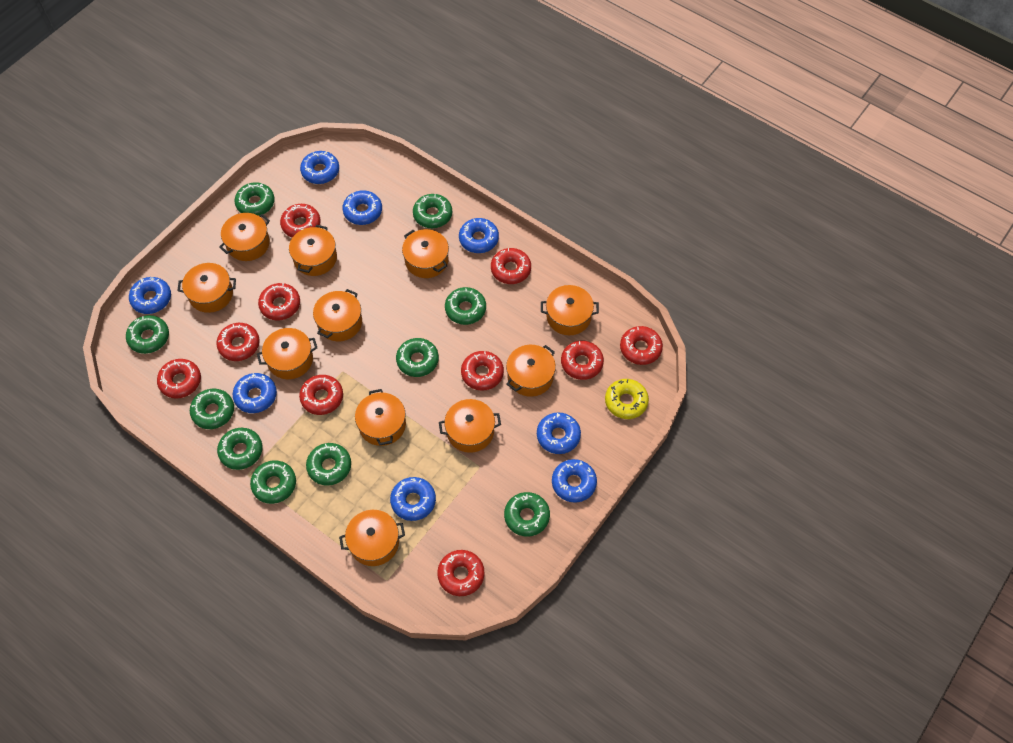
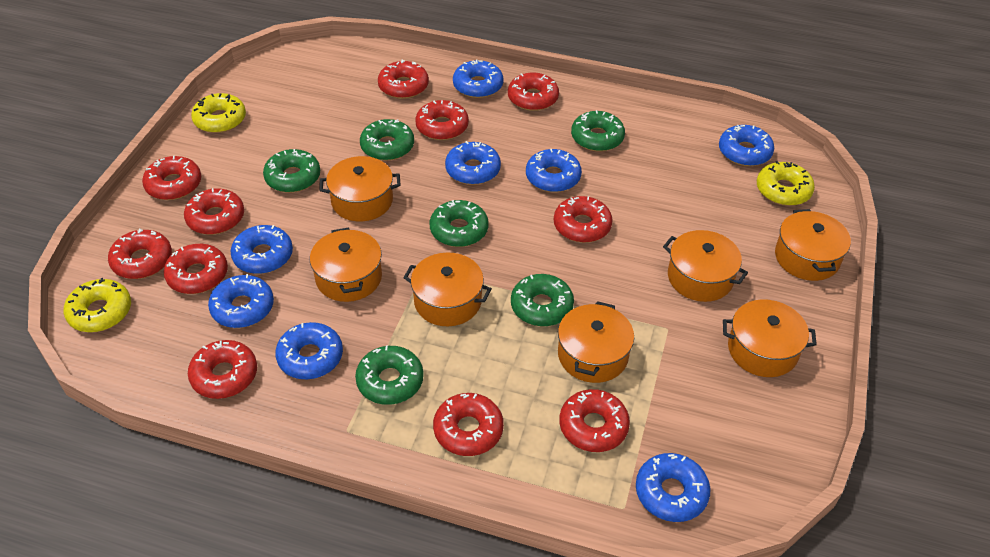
green donut: 10 -> 6
orange pot: 11 -> 7
red donut: 10 -> 11
yellow donut: 1 -> 3

